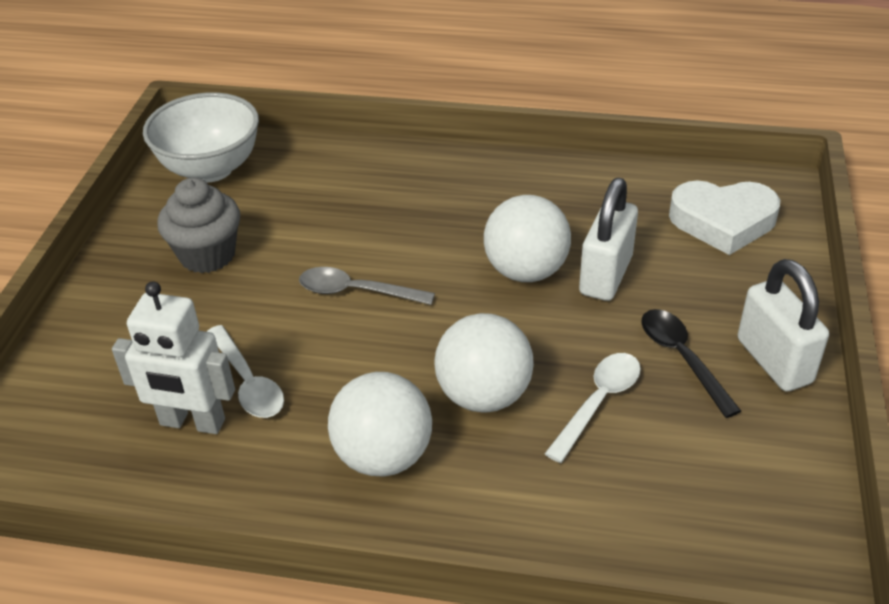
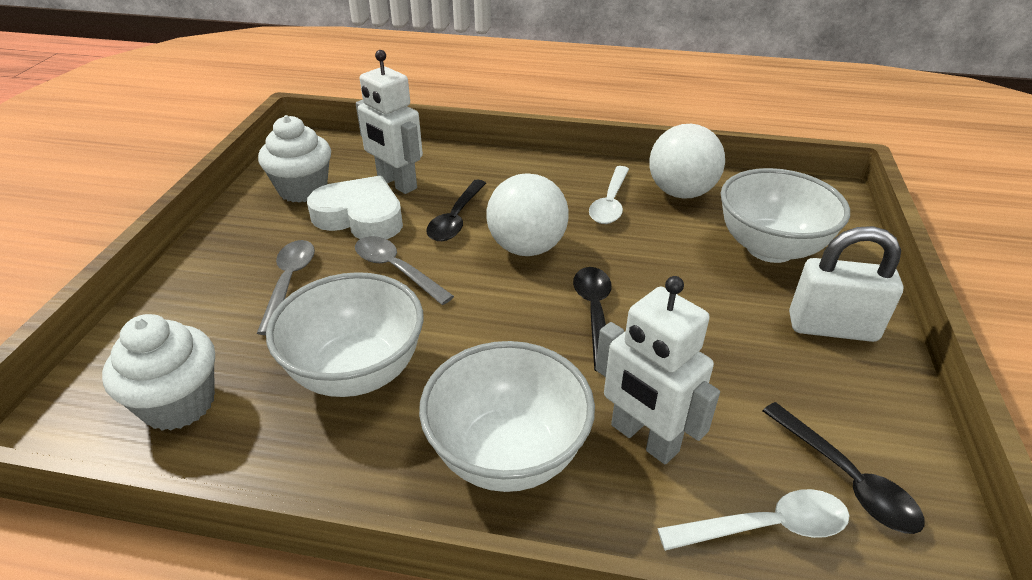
black spoon: 1 -> 3
grey cupcake: 1 -> 0
grey spoon: 1 -> 2
white ball: 3 -> 2
white bowl: 1 -> 3
white cupcake: 0 -> 2
white padlock: 2 -> 1
white robot: 1 -> 2

